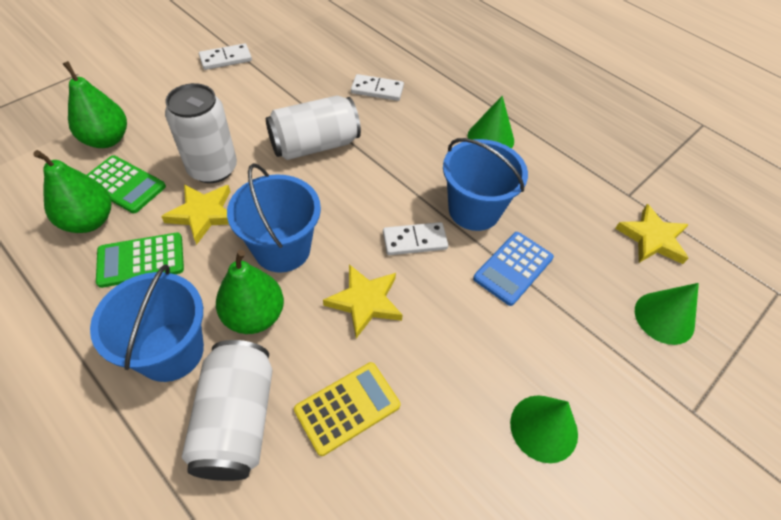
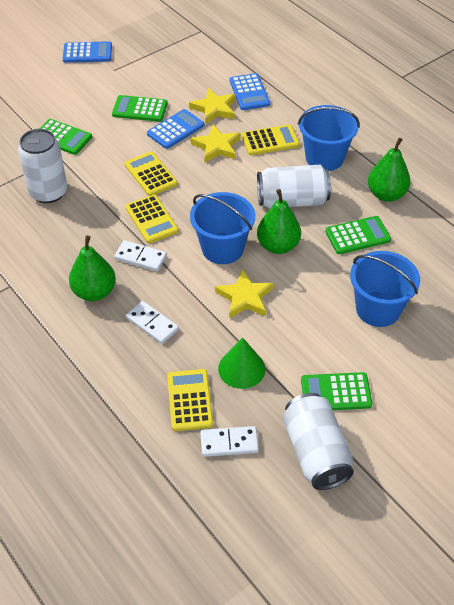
blue calculator: 1 -> 3
green calculator: 2 -> 4
green cone: 3 -> 1
yellow calculator: 1 -> 4

